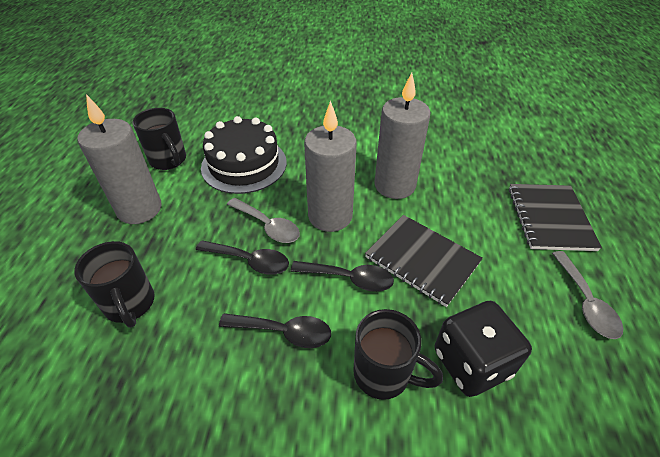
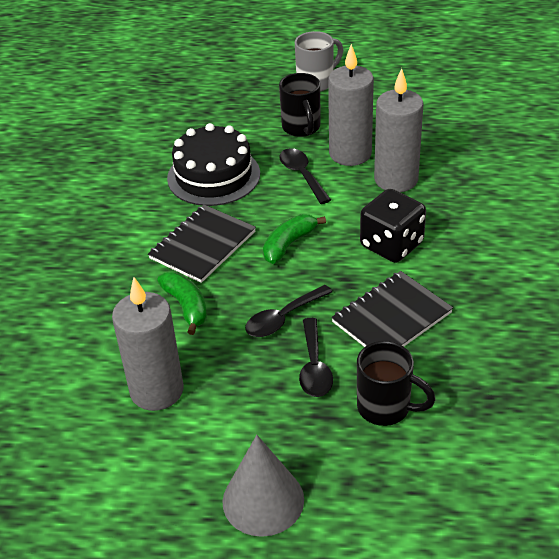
black mug: 3 -> 2
green banana: 0 -> 2
grey cone: 0 -> 1
grey mug: 0 -> 1
grey spoon: 2 -> 0

